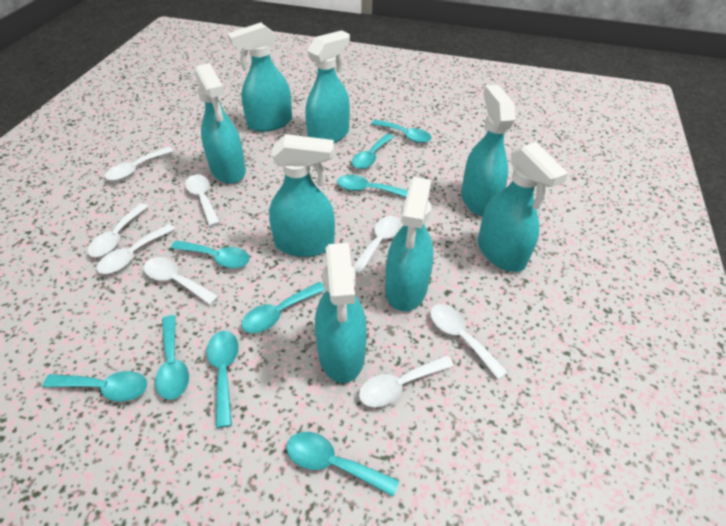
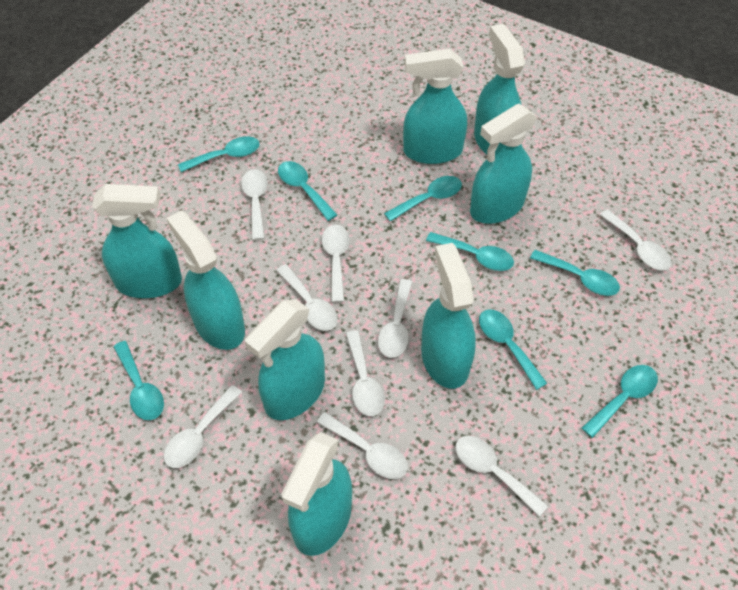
turquoise spoon: 9 -> 8
white spoon: 8 -> 9

